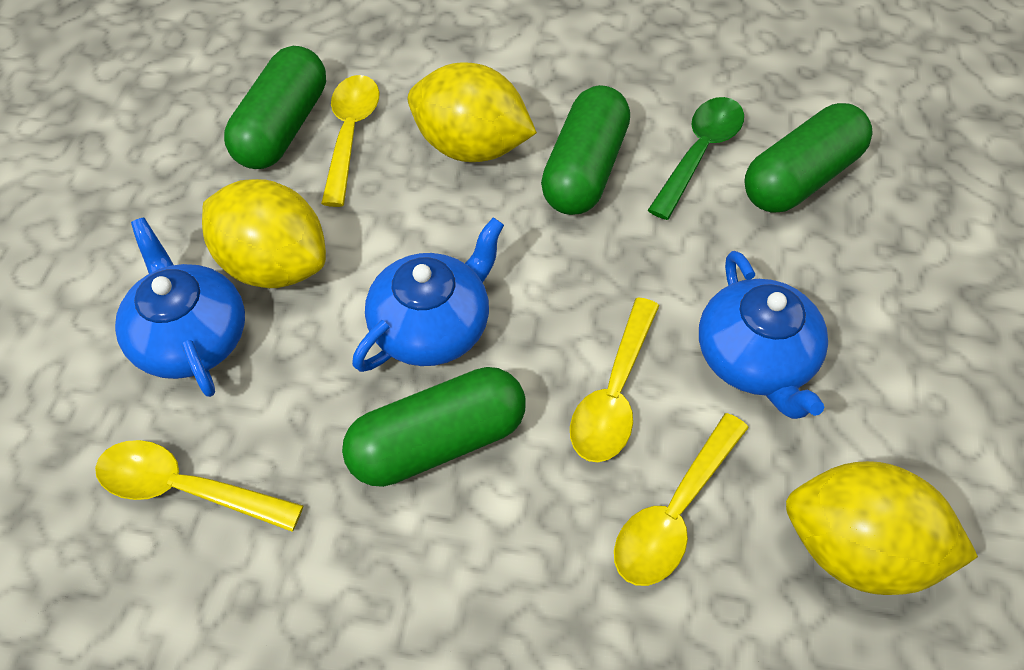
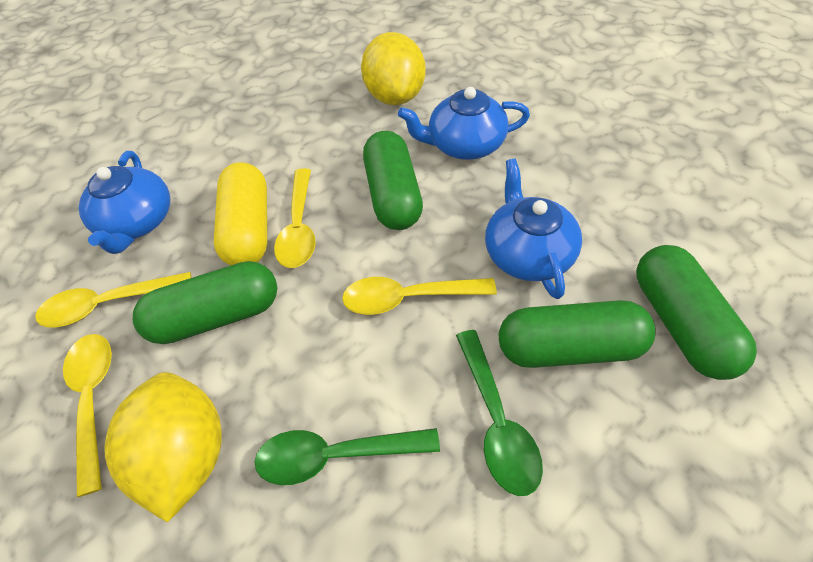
green spoon: 1 -> 2
yellow capsule: 0 -> 1
yellow lemon: 3 -> 2

